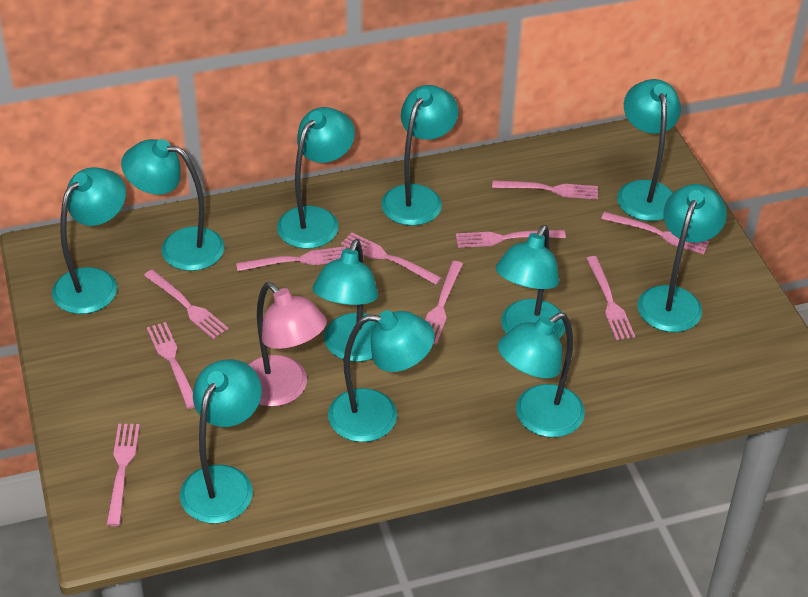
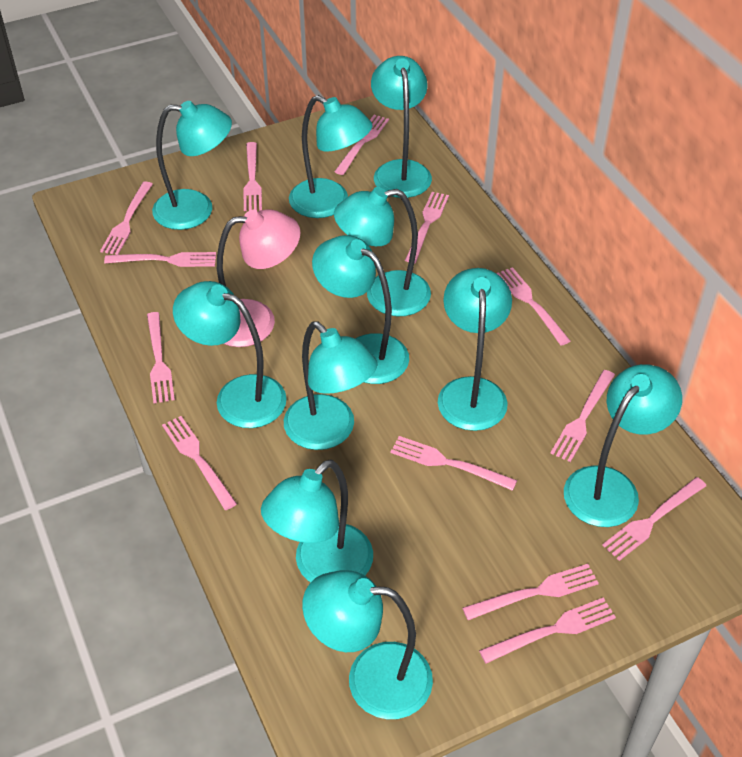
pink fork: 10 -> 13

